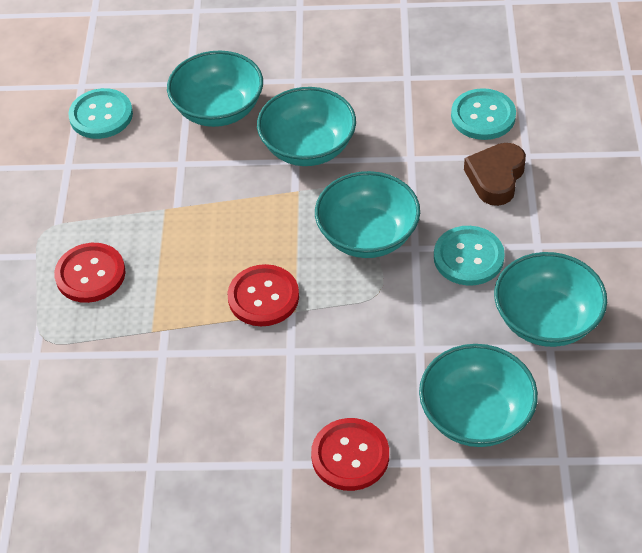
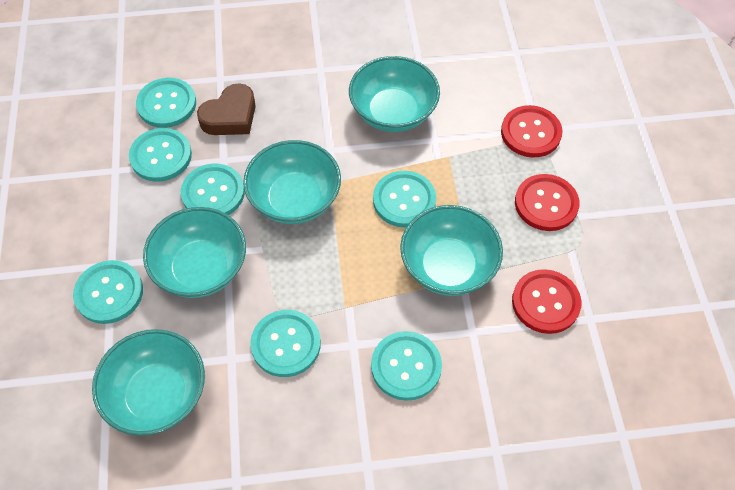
turquoise button: 3 -> 7

